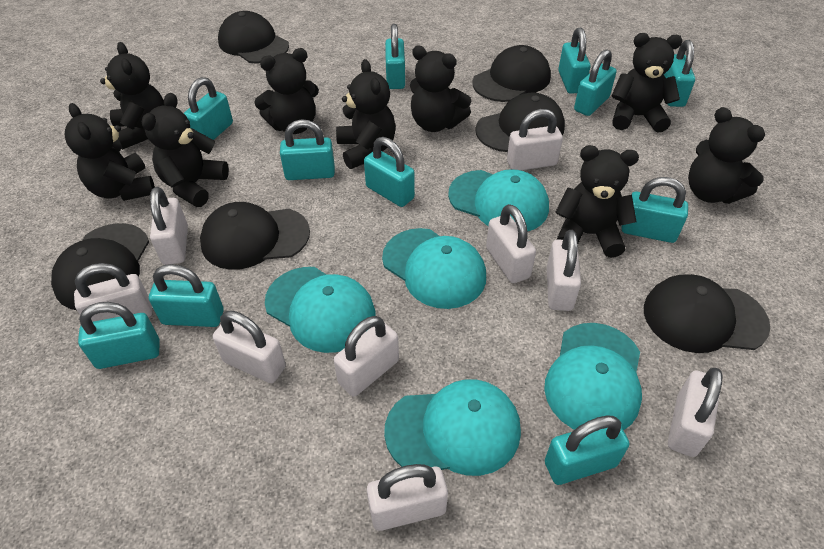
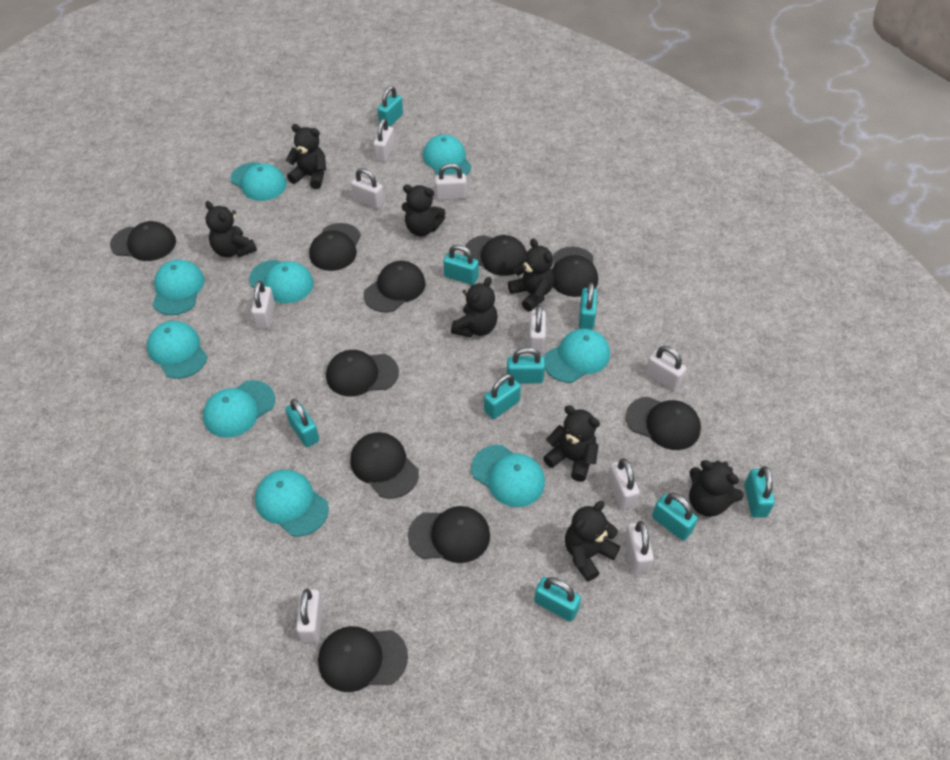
black cap: 6 -> 10
black teddy bear: 9 -> 8
turquoise cap: 5 -> 9
turquoise padlock: 11 -> 9

